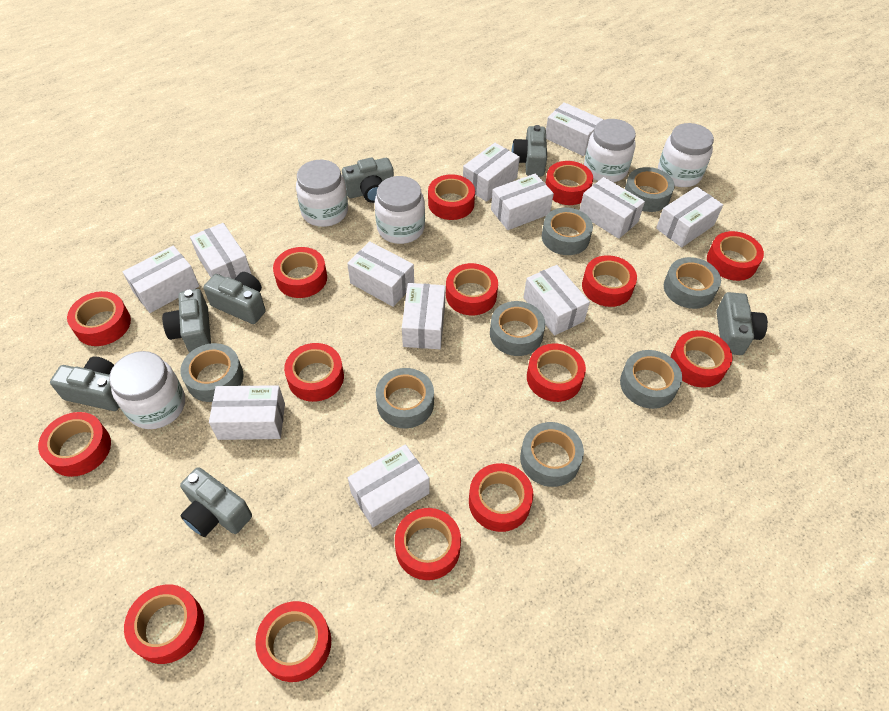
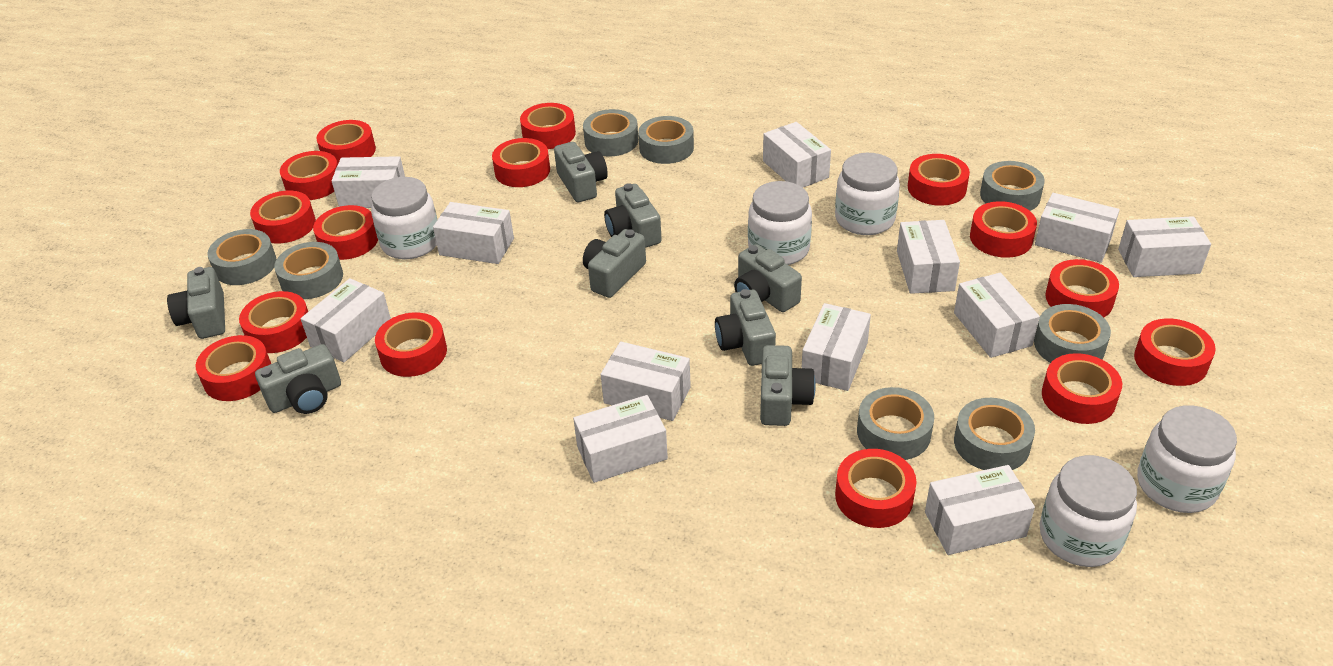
grey camera: 7 -> 8

